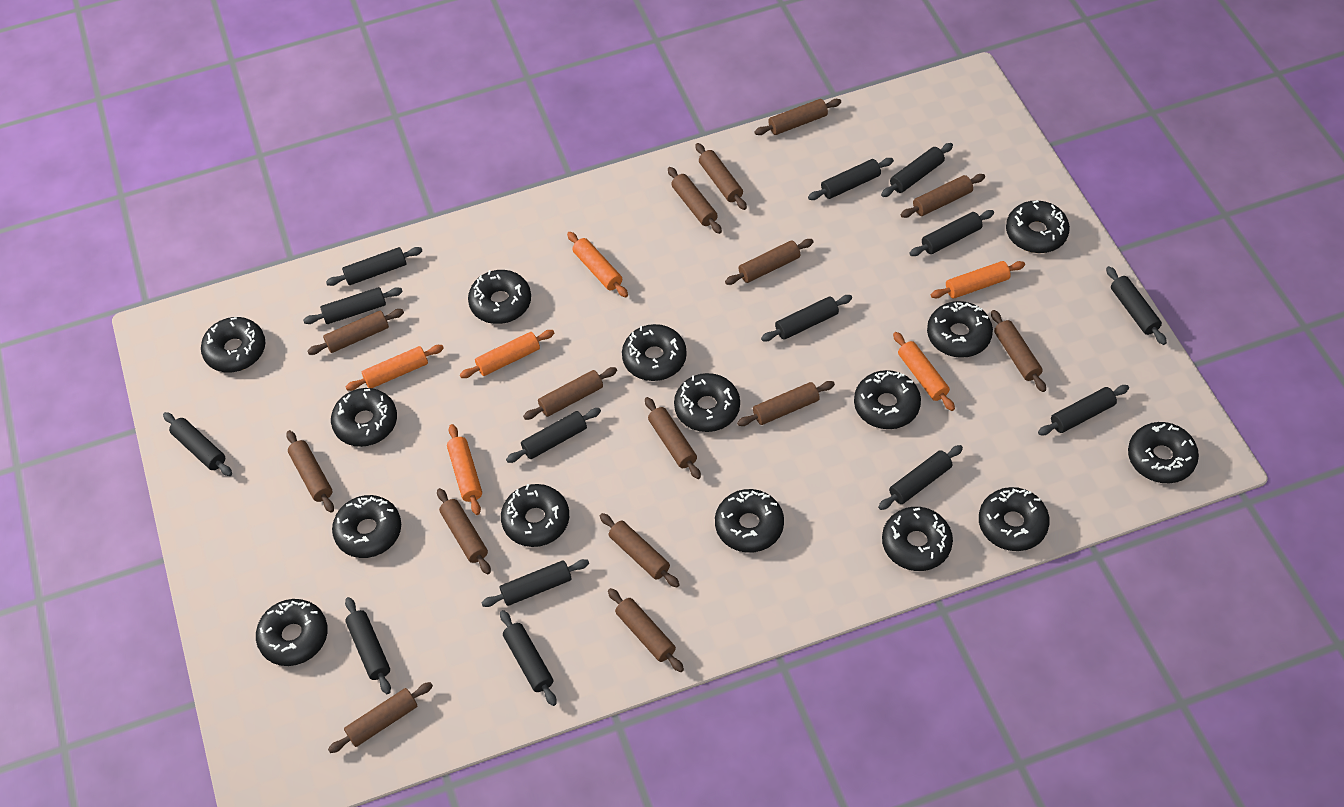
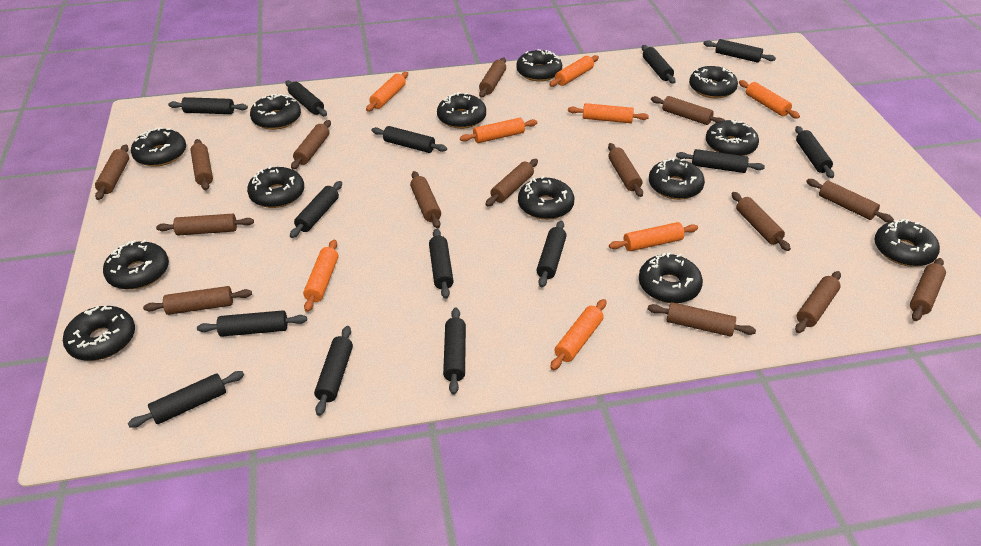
black donut: 15 -> 13
orange rolling pin: 6 -> 8

